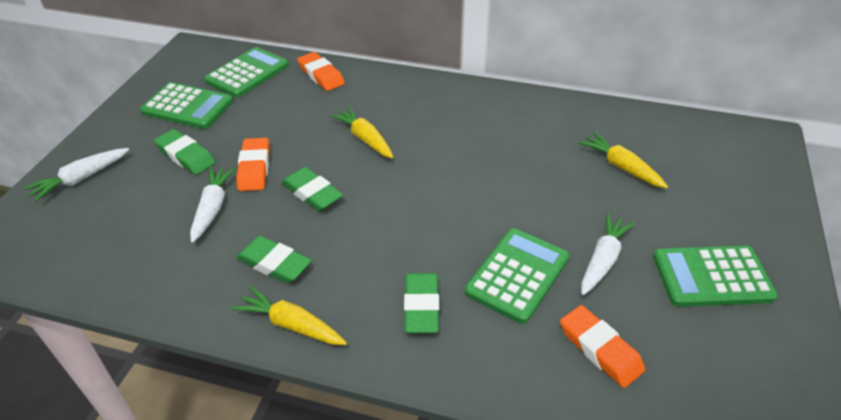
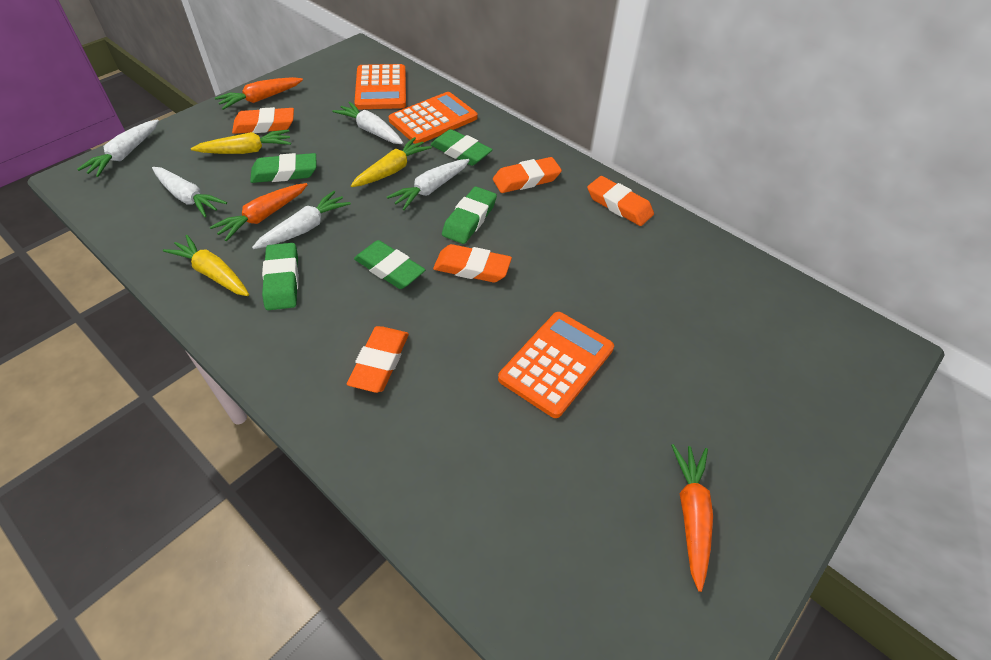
green calculator: 4 -> 0
green eraser: 4 -> 5
orange calculator: 0 -> 3
orange carrot: 0 -> 3
orange eraser: 3 -> 5
white carrot: 3 -> 5

